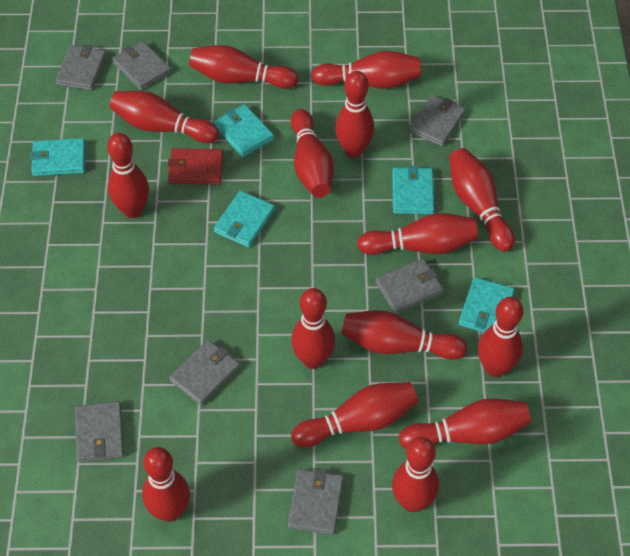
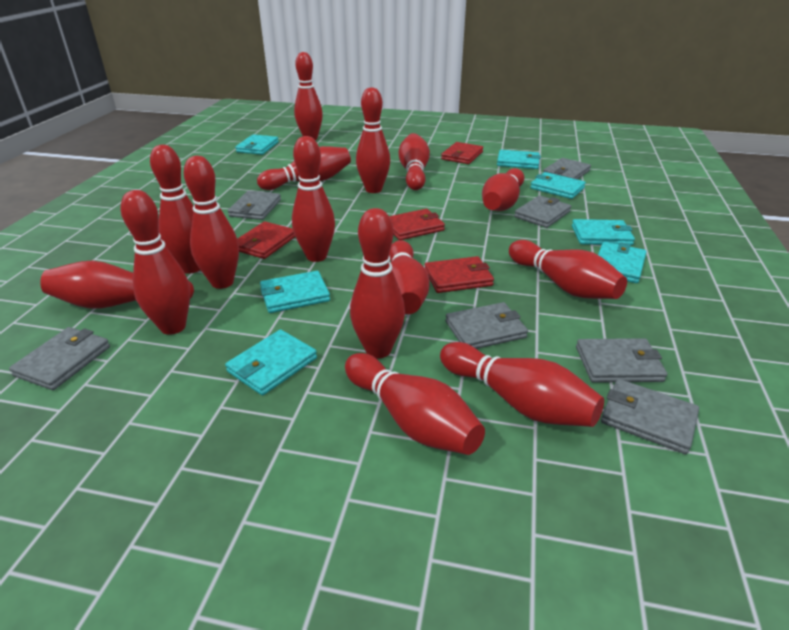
red wallet: 1 -> 4
turquoise wallet: 5 -> 7

